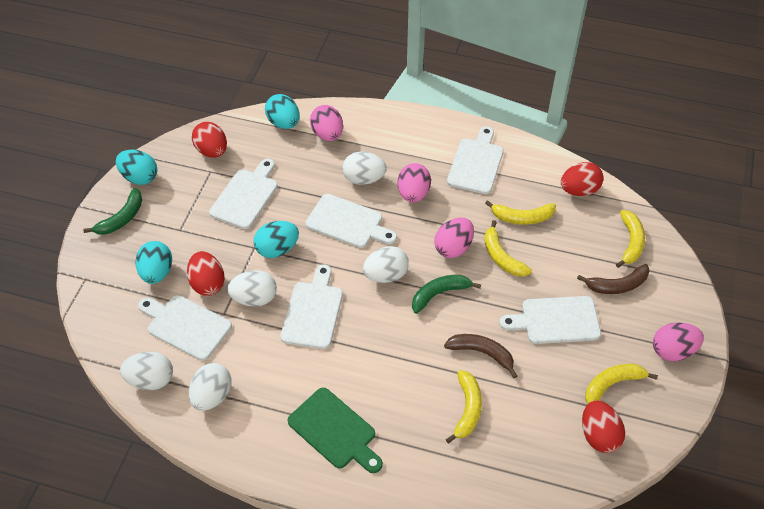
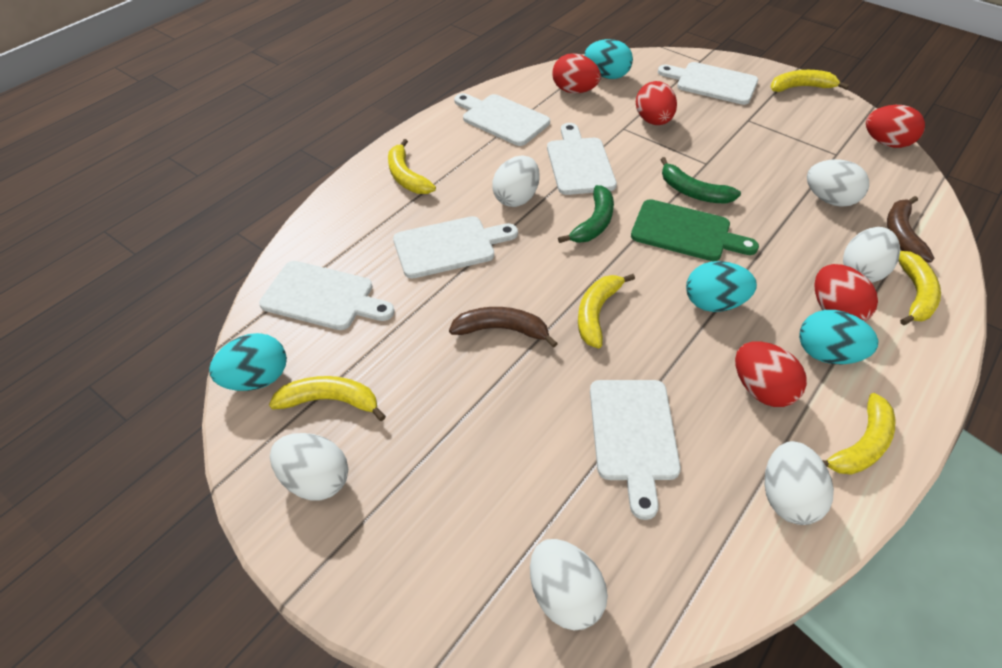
pink egg: 4 -> 0
red egg: 4 -> 5
white egg: 5 -> 6
yellow banana: 5 -> 6

